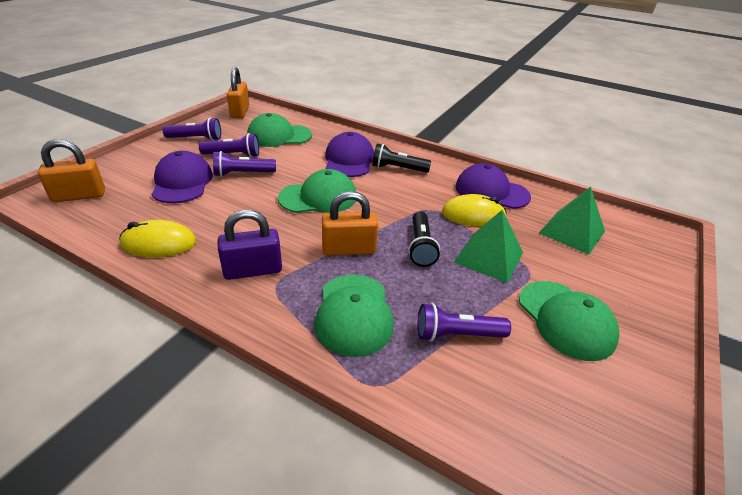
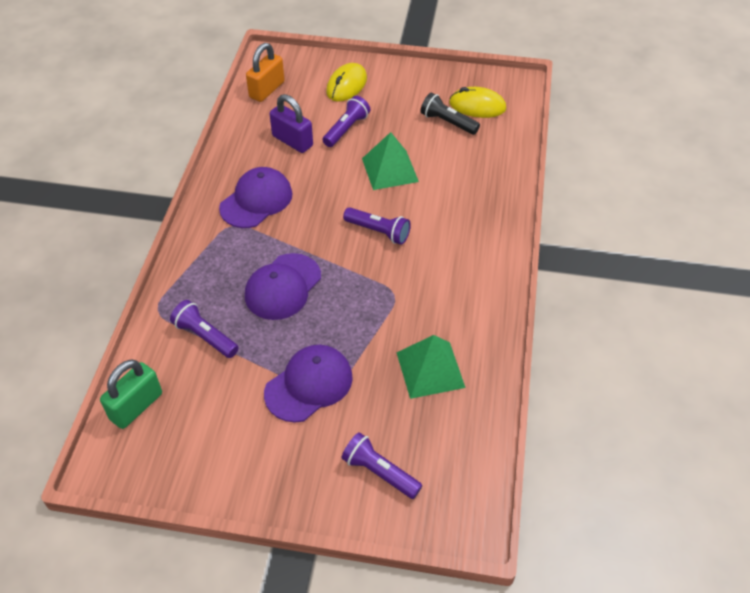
black flashlight: 2 -> 1
green cap: 4 -> 0
green padlock: 0 -> 1
orange padlock: 3 -> 1

